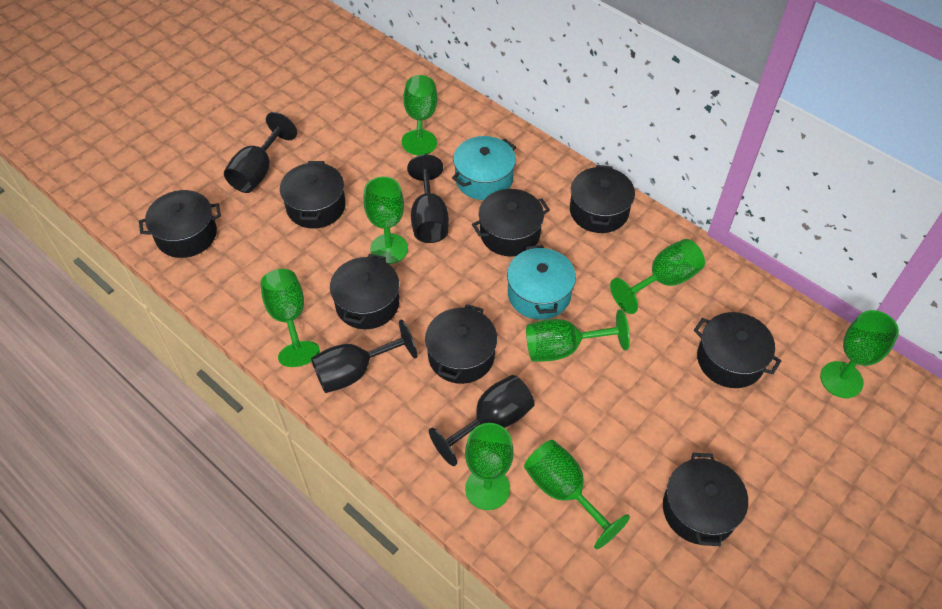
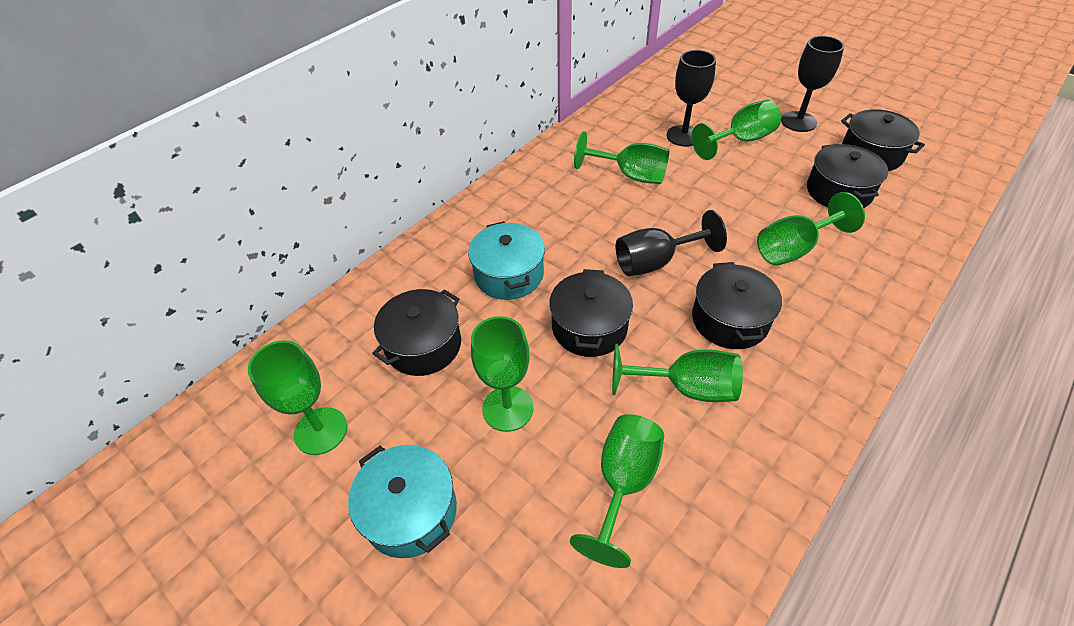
black goblet: 4 -> 3
black pot: 8 -> 5
green goblet: 8 -> 7

